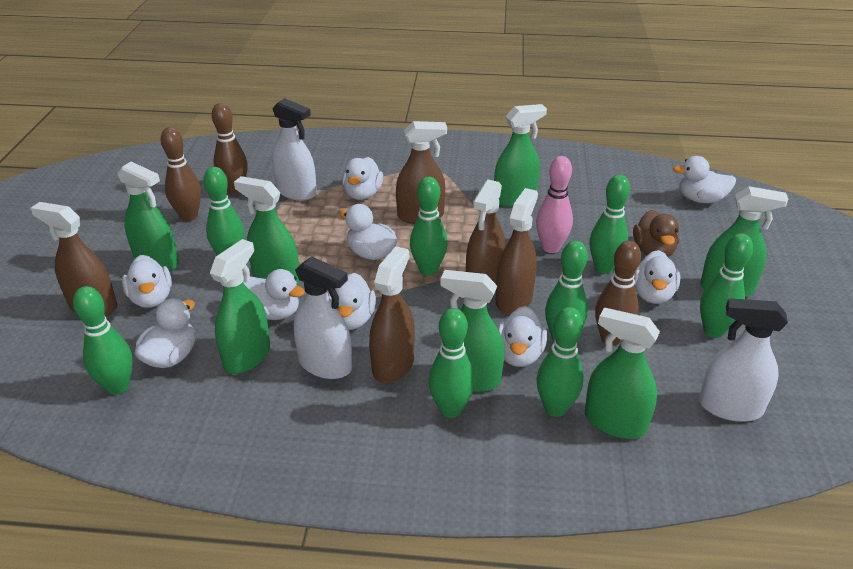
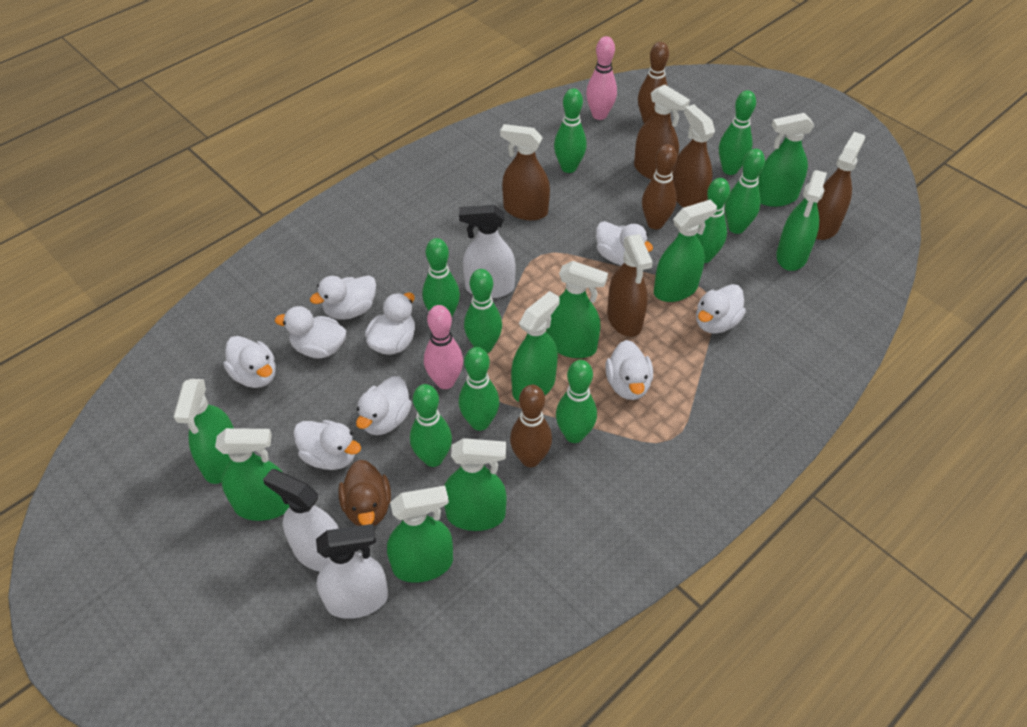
green bowling pin: 8 -> 9
green spray bottle: 7 -> 9
pink bowling pin: 1 -> 2

